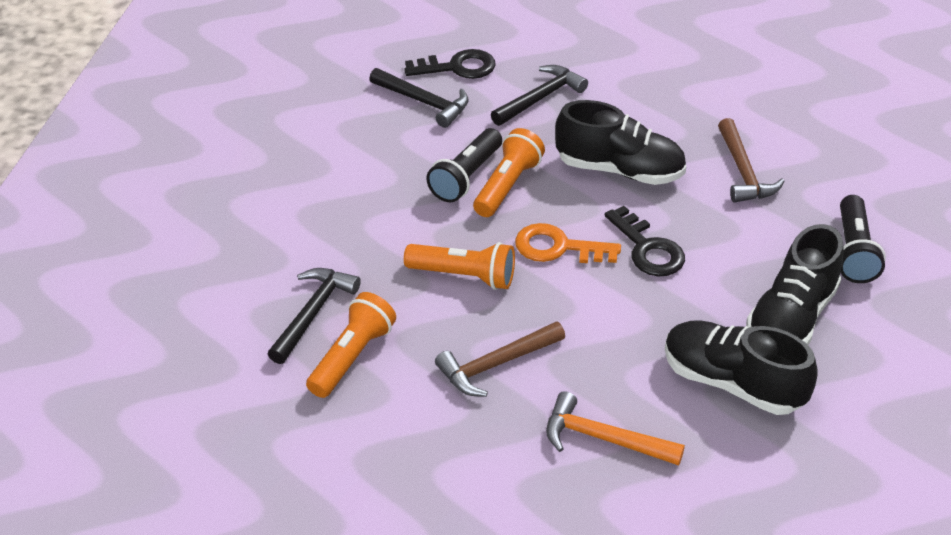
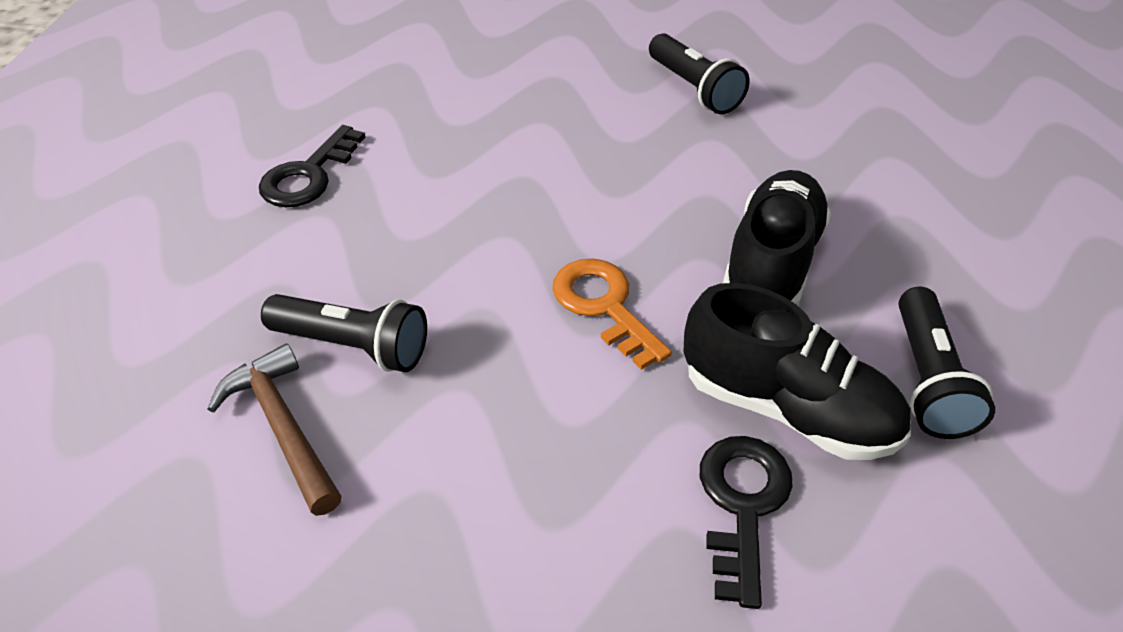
black flashlight: 2 -> 3
black hammer: 3 -> 0
black shoe: 3 -> 2
brown hammer: 2 -> 1
orange flashlight: 3 -> 0
orange hammer: 1 -> 0

